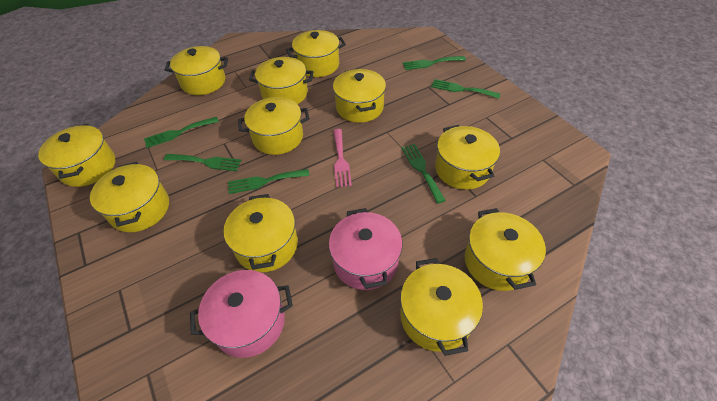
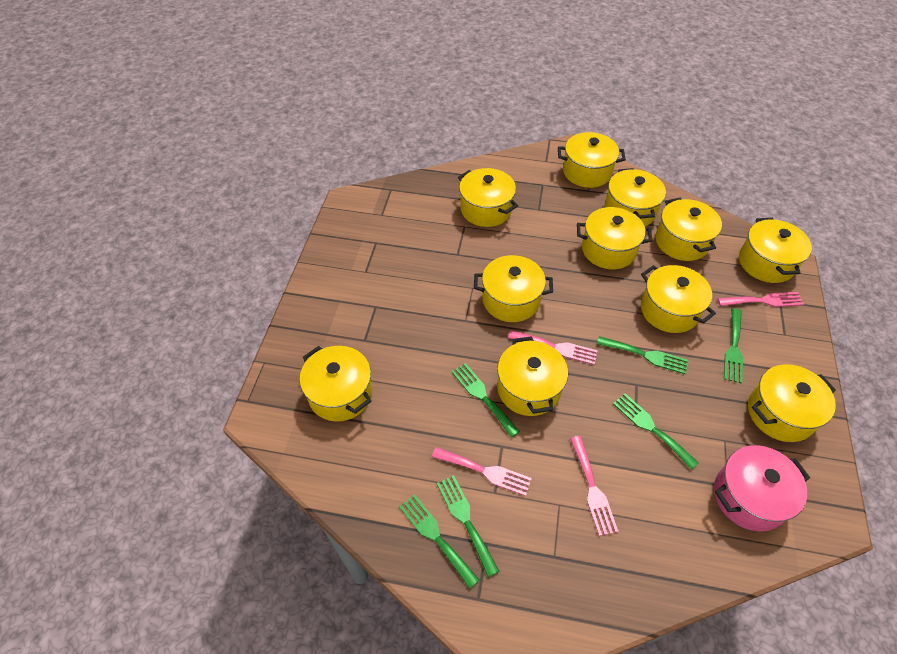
pink fork: 1 -> 4
pink pot: 2 -> 1

